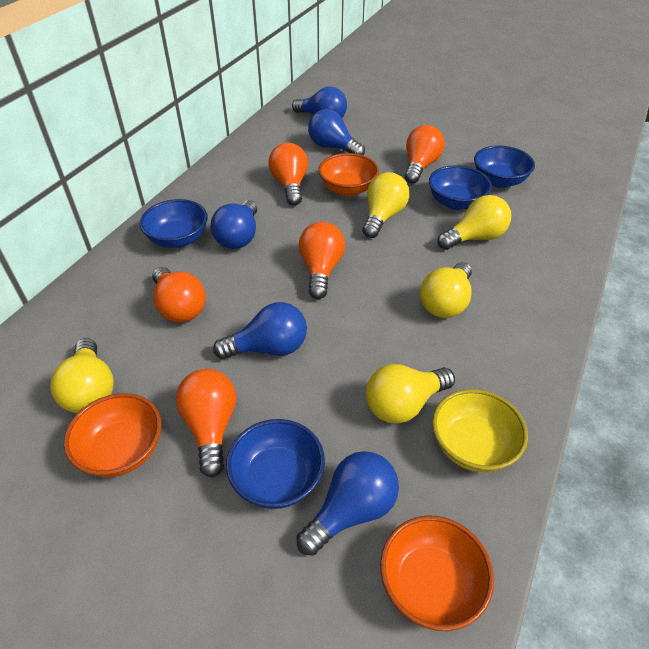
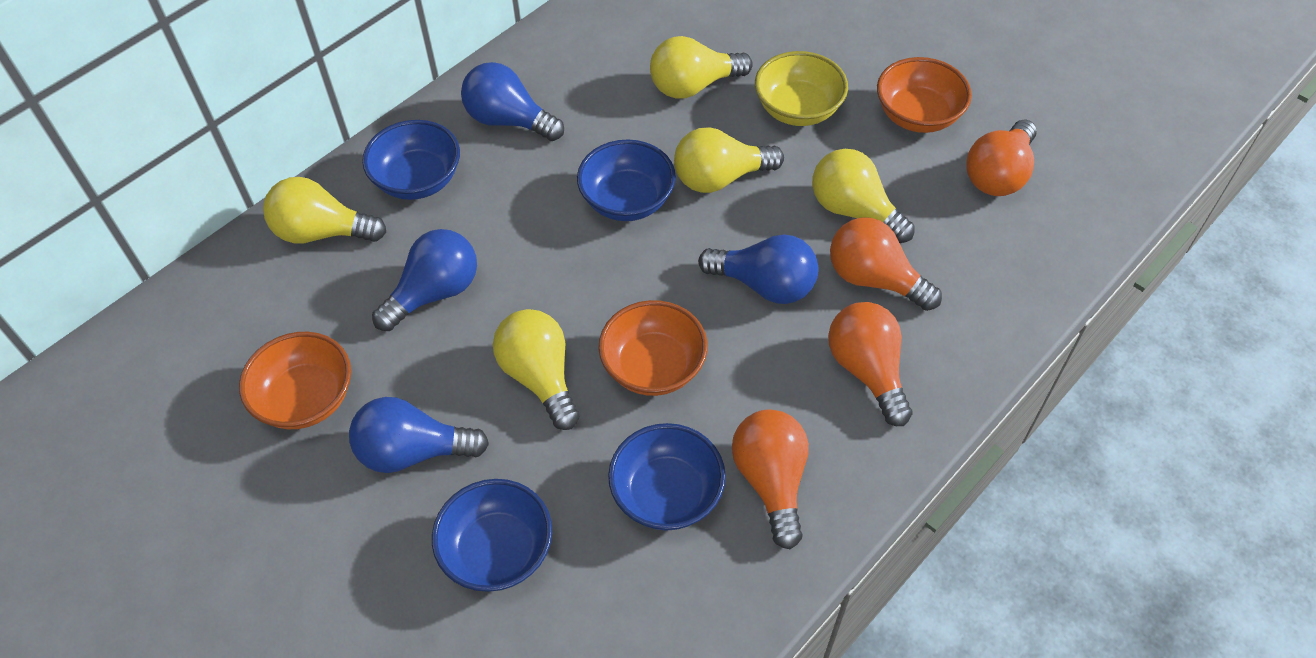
blue light bulb: 5 -> 4
orange light bulb: 5 -> 4

